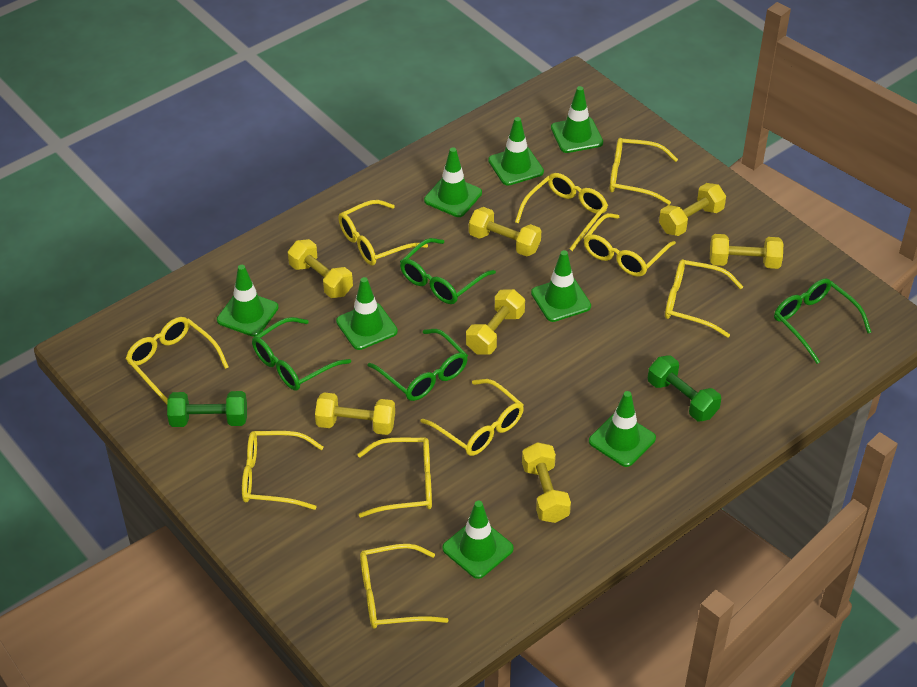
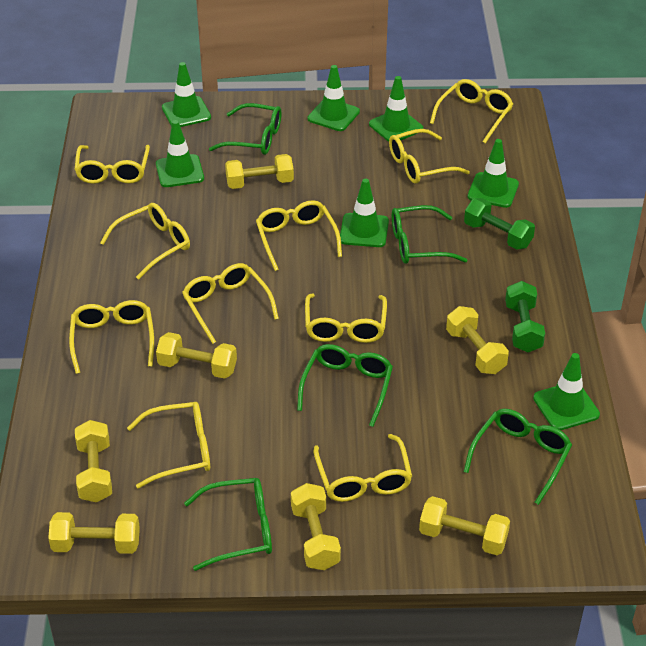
green glasses: 4 -> 5
green traffic cone: 8 -> 7

